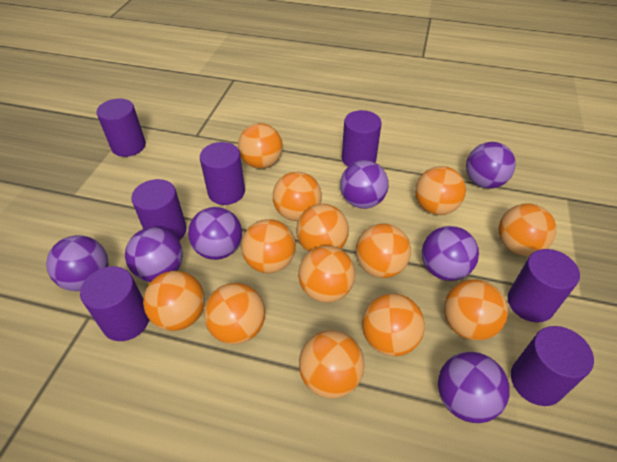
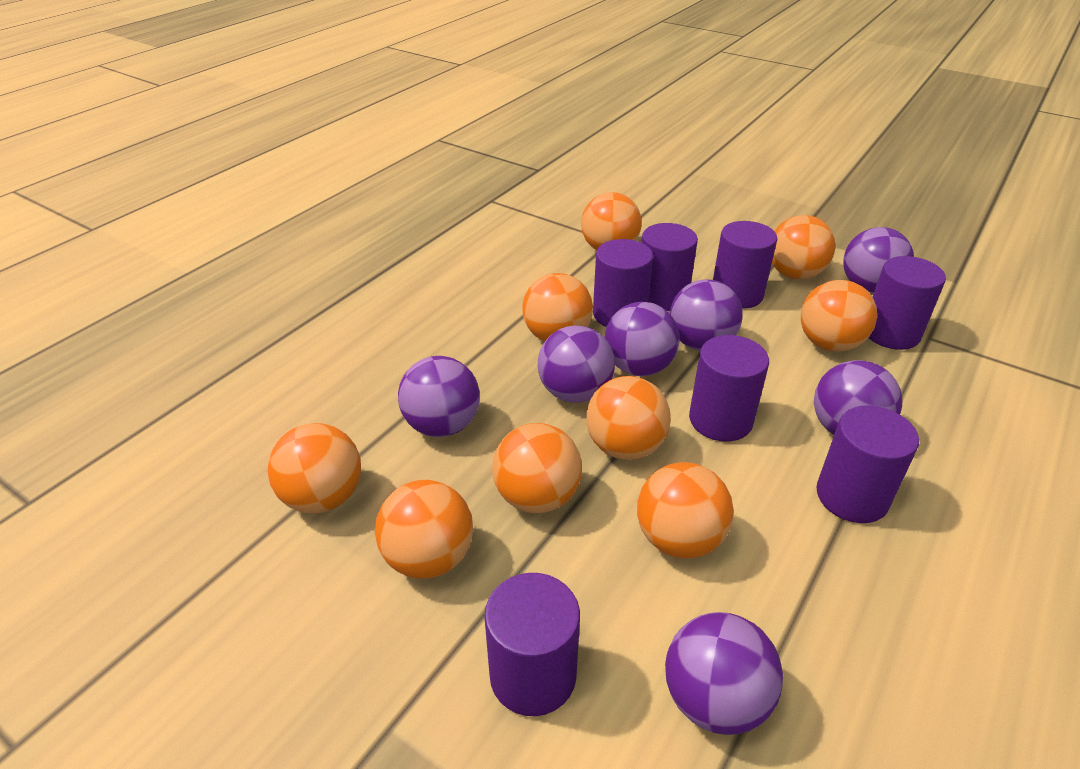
orange ball: 13 -> 9

